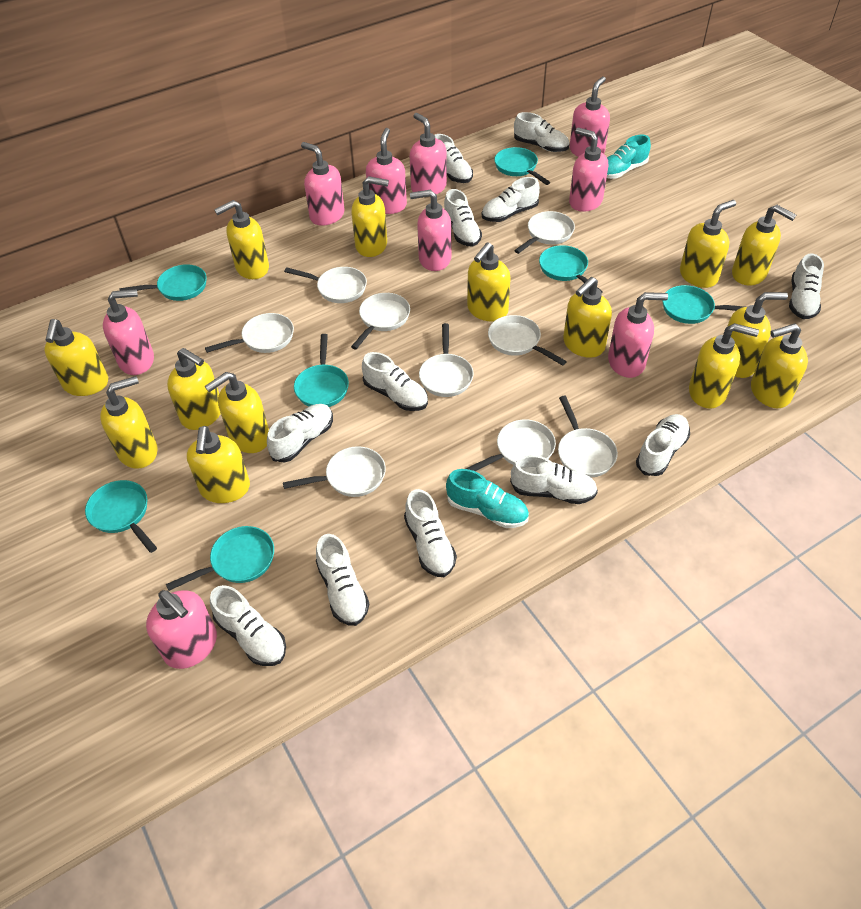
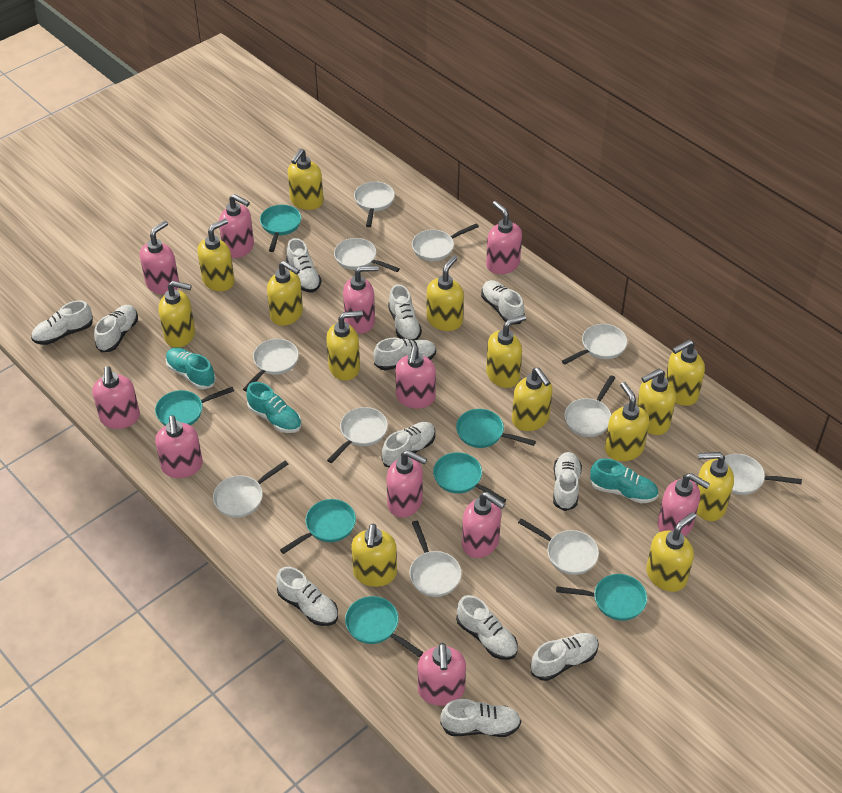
pink soap dispenser: 9 -> 11
turquoise shoe: 2 -> 3
white pan: 9 -> 11

